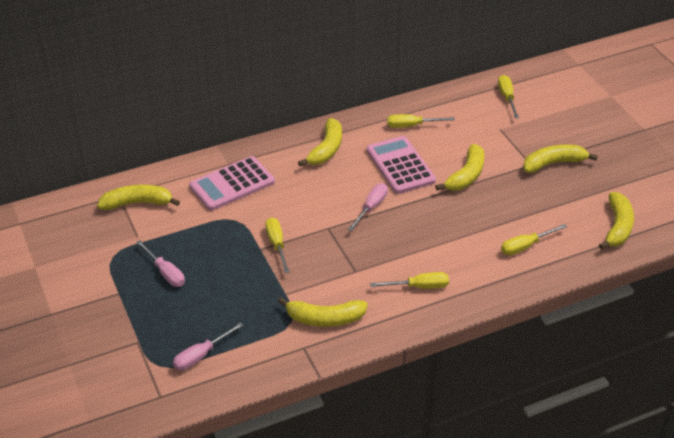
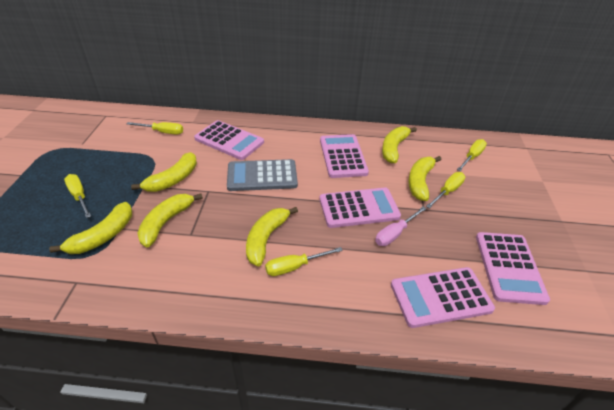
grey calculator: 0 -> 1
pink calculator: 2 -> 5
pink screwdriver: 3 -> 1

